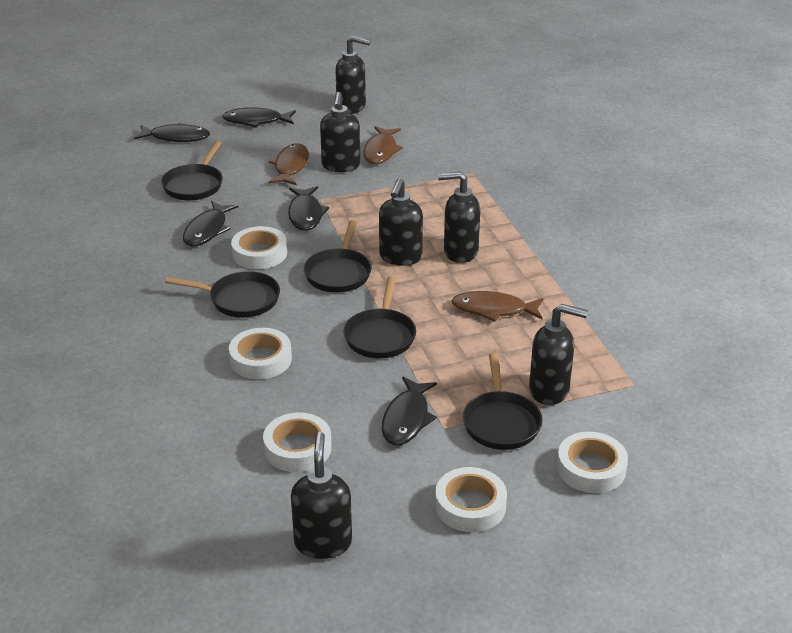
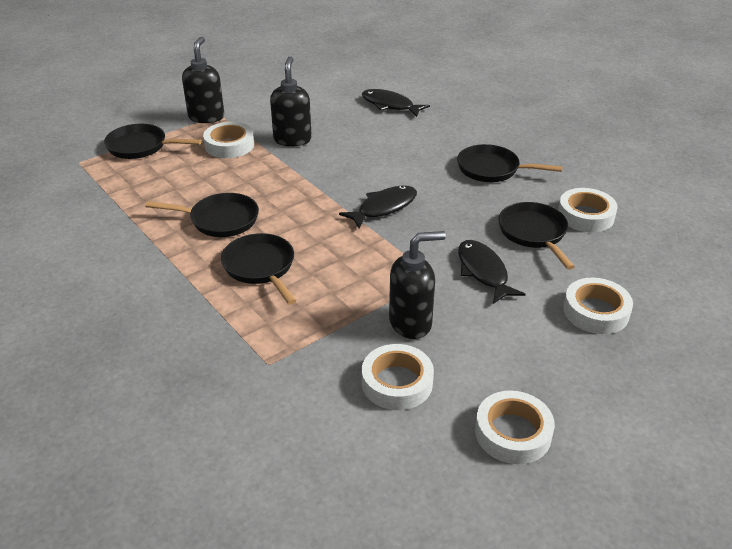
black fish: 5 -> 3
black soap dispenser: 6 -> 3
brown fish: 3 -> 0

